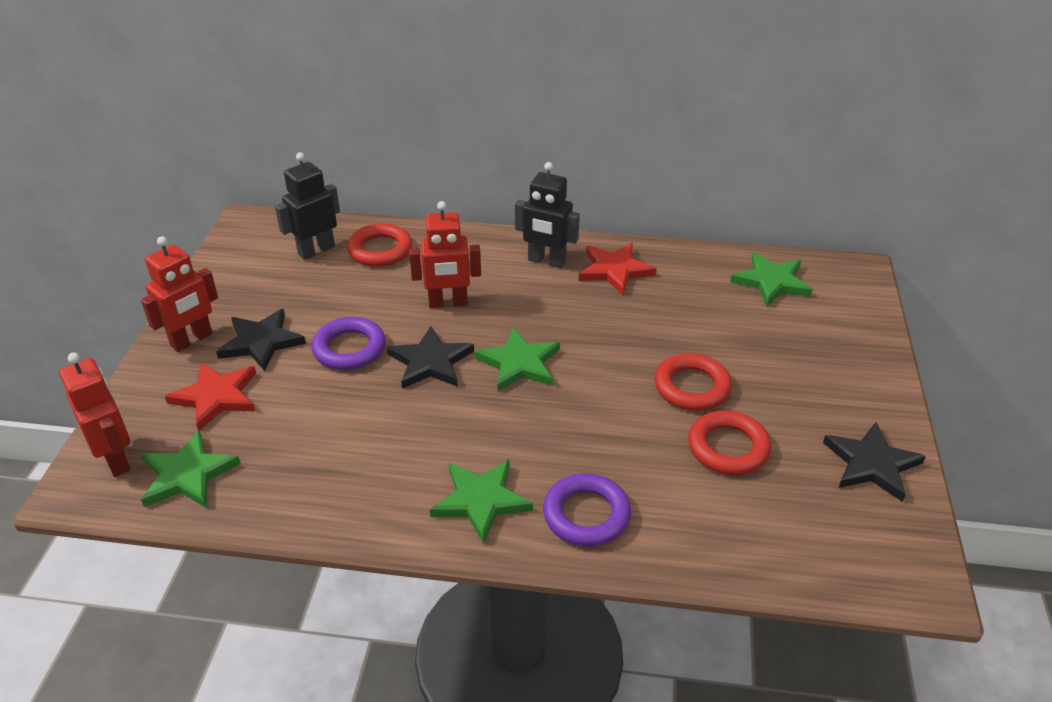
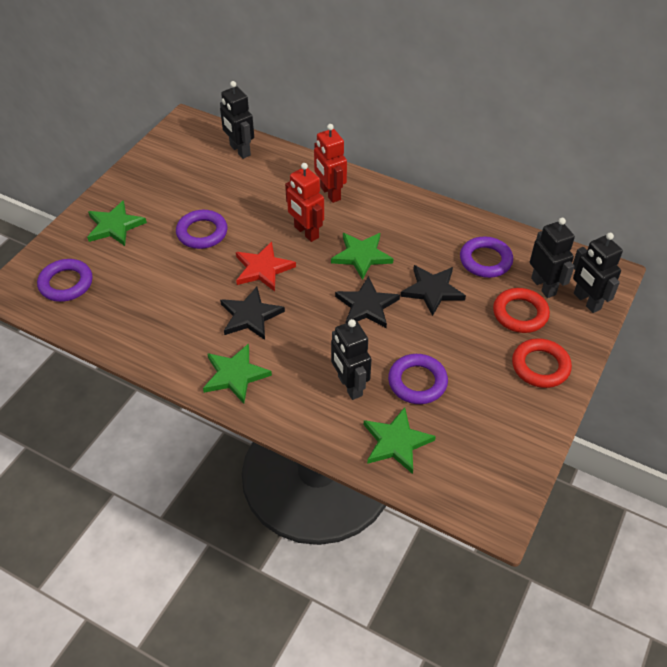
black robot: 2 -> 4
purple ring: 2 -> 4
red ring: 3 -> 2
red robot: 3 -> 2
red star: 2 -> 1

